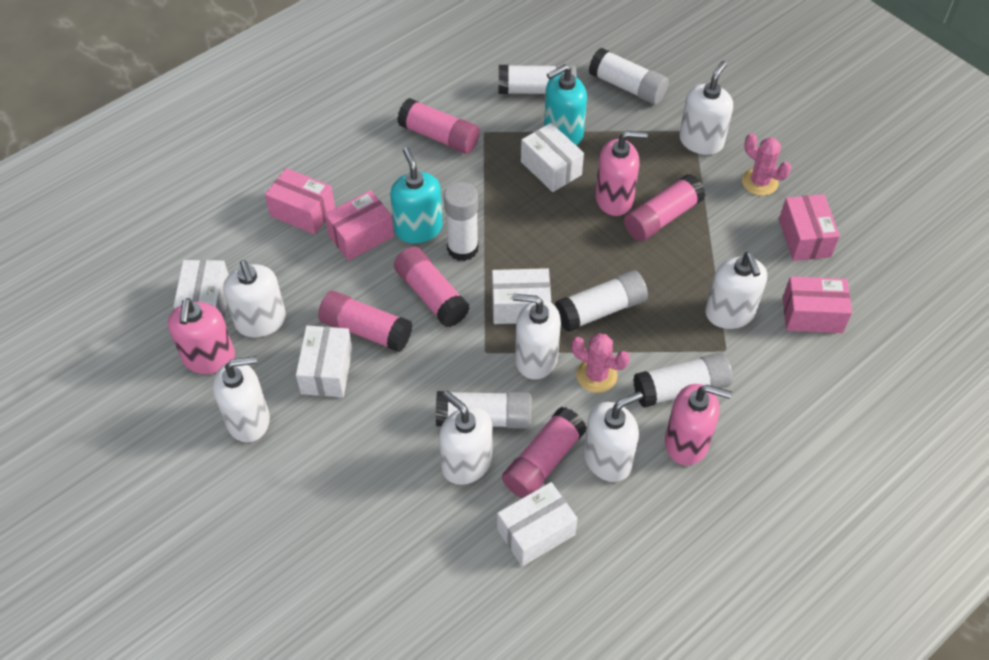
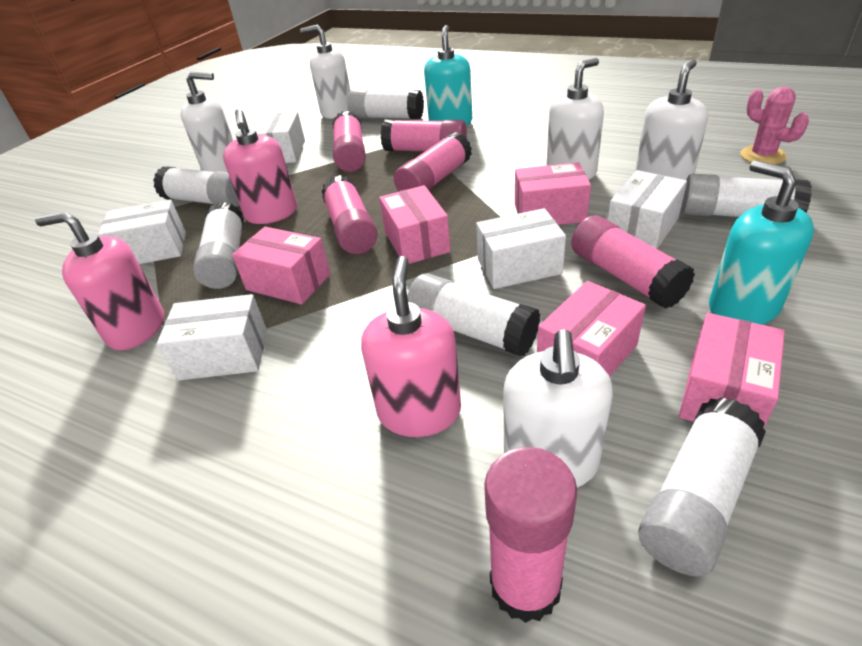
pink box: 4 -> 5
pink cactus: 2 -> 1
pink glue stick: 5 -> 6
white soap dispenser: 7 -> 5

